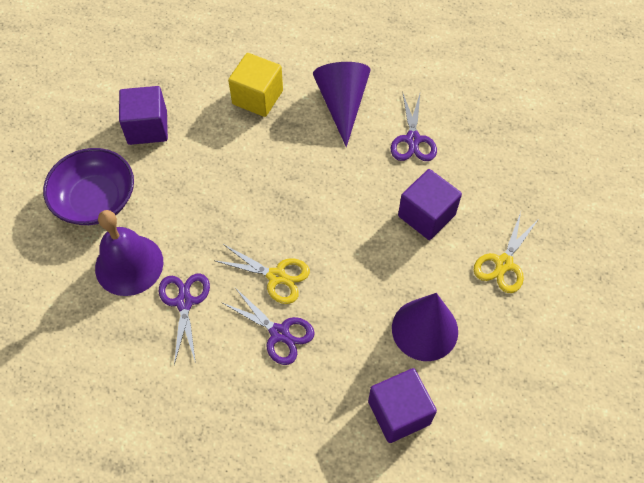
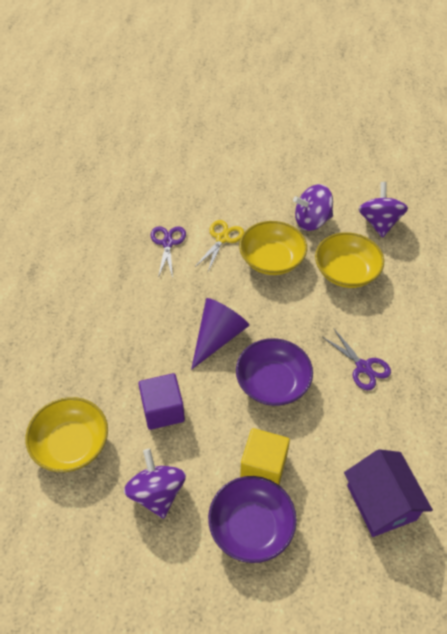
purple bell: 1 -> 0
purple bowl: 1 -> 2
purple cone: 2 -> 1
purple cube: 3 -> 1
purple house: 0 -> 1
purple scissors: 3 -> 2
purple spinning top: 0 -> 3
yellow bowl: 0 -> 3
yellow scissors: 2 -> 1

